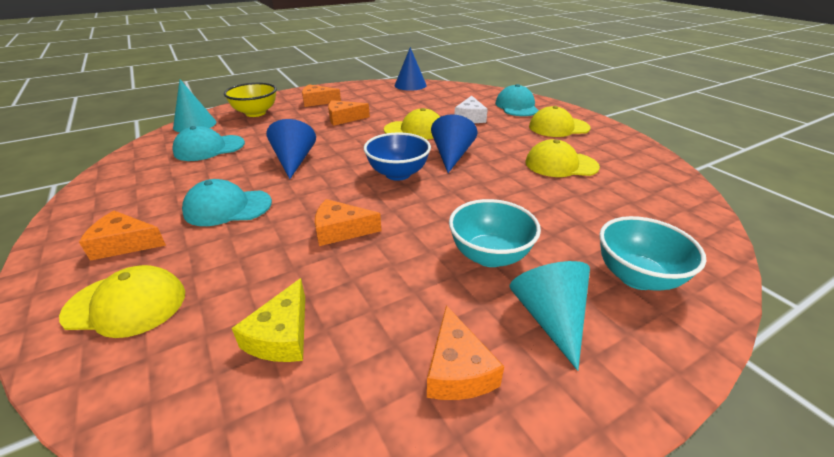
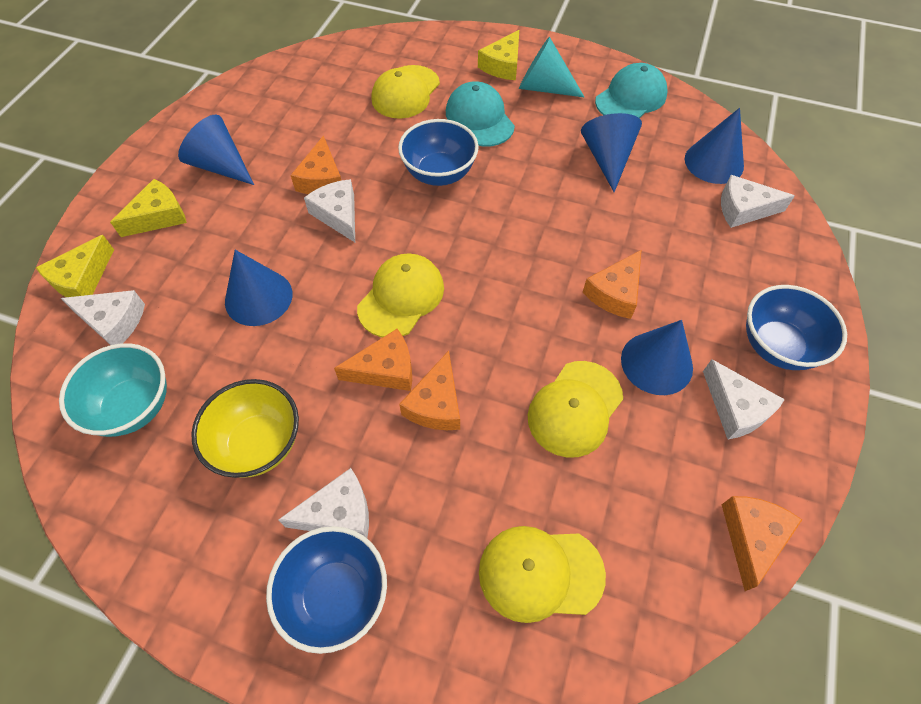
blue bowl: 1 -> 3
blue cone: 3 -> 5
turquoise bowl: 2 -> 1
turquoise cap: 3 -> 2
turquoise cone: 2 -> 1
white cheese: 1 -> 5
yellow cheese: 1 -> 3

